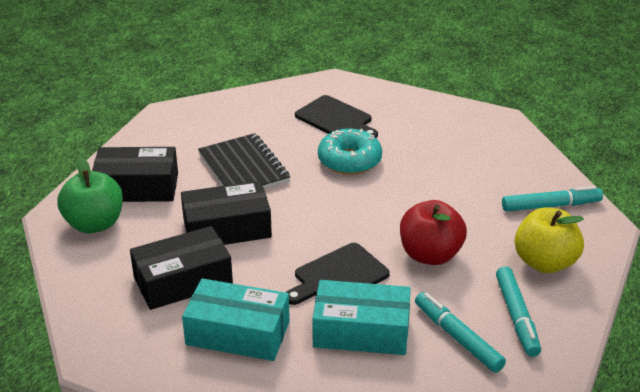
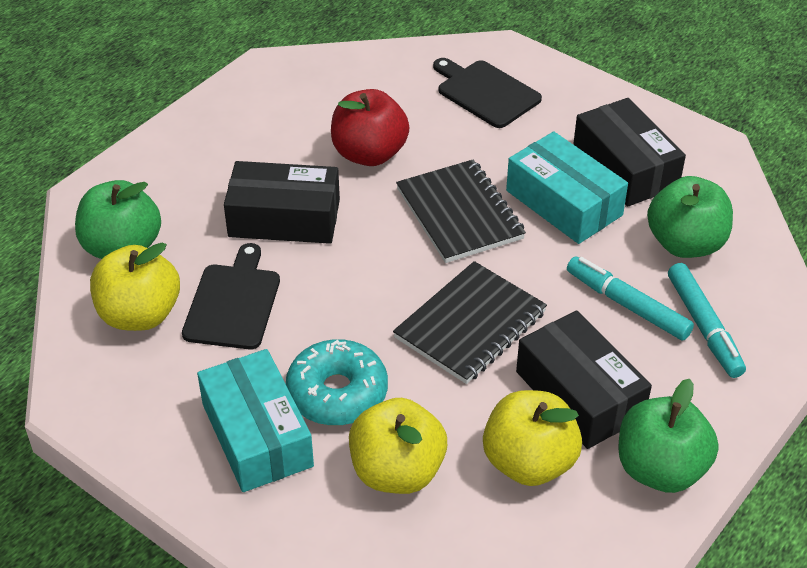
black notebook: 1 -> 2
green apple: 1 -> 3
turquoise marker: 3 -> 2
yellow apple: 1 -> 3

